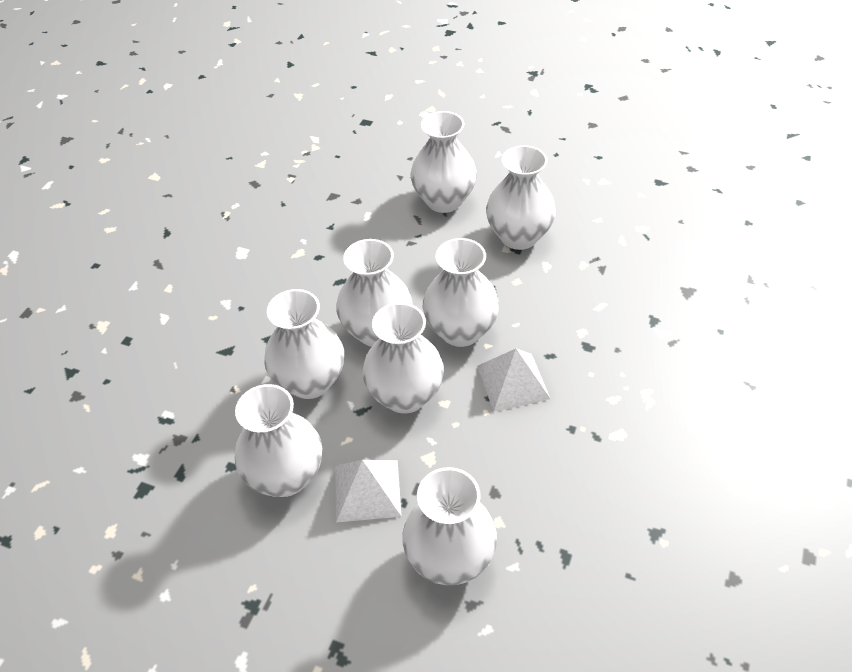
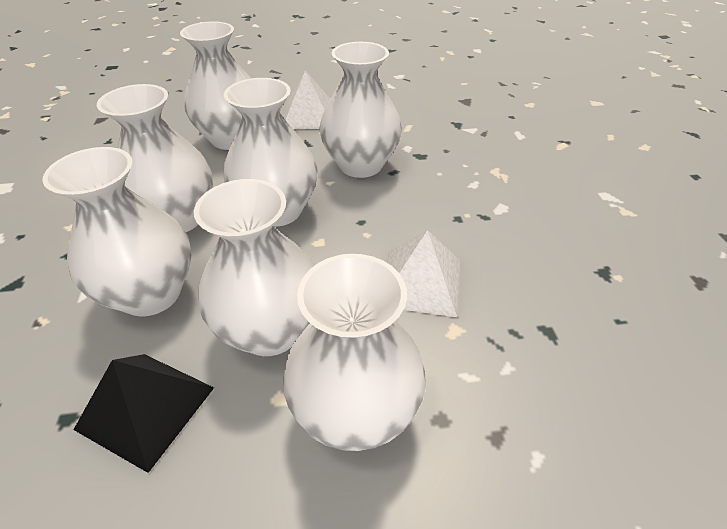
black pyramid: 0 -> 1
white vase: 8 -> 7

